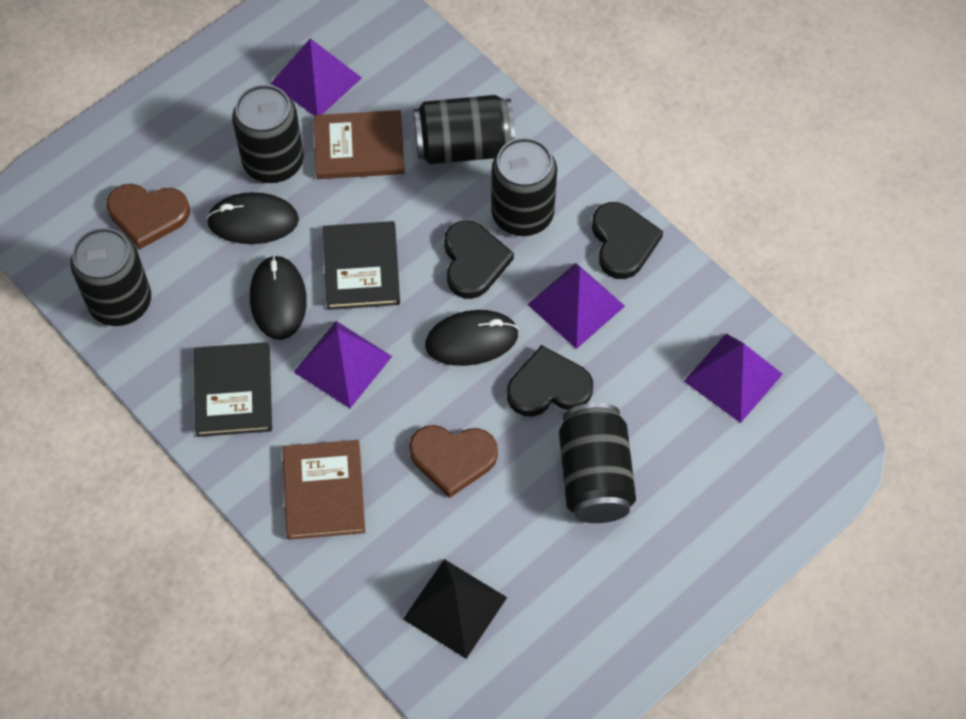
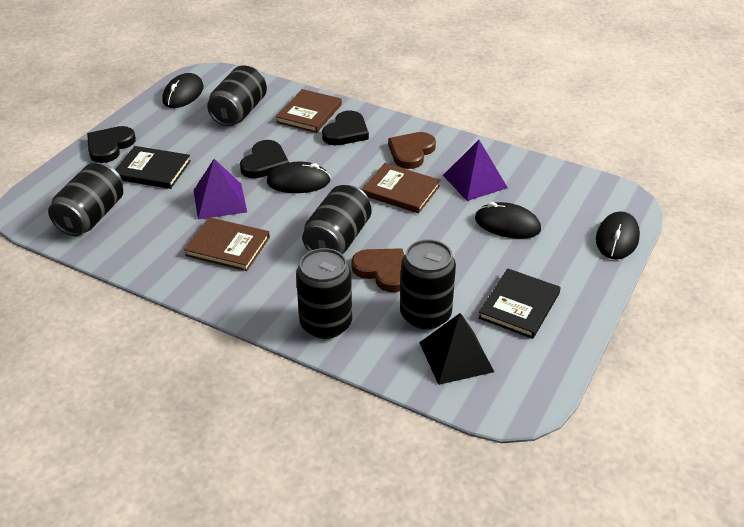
black mouse: 3 -> 4
brown book: 2 -> 3
purple pyramid: 4 -> 2

